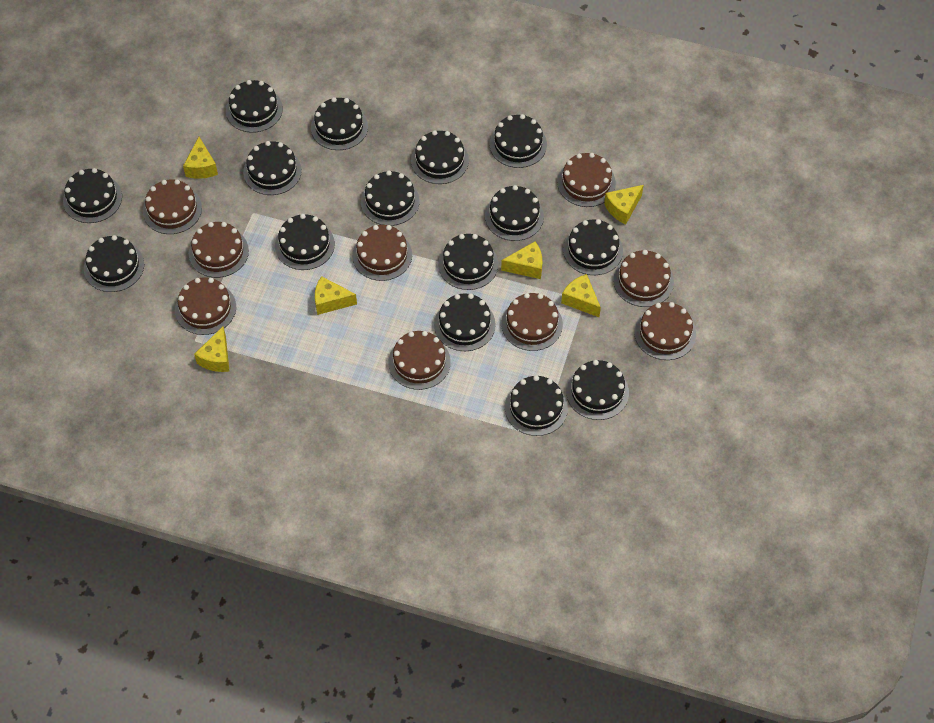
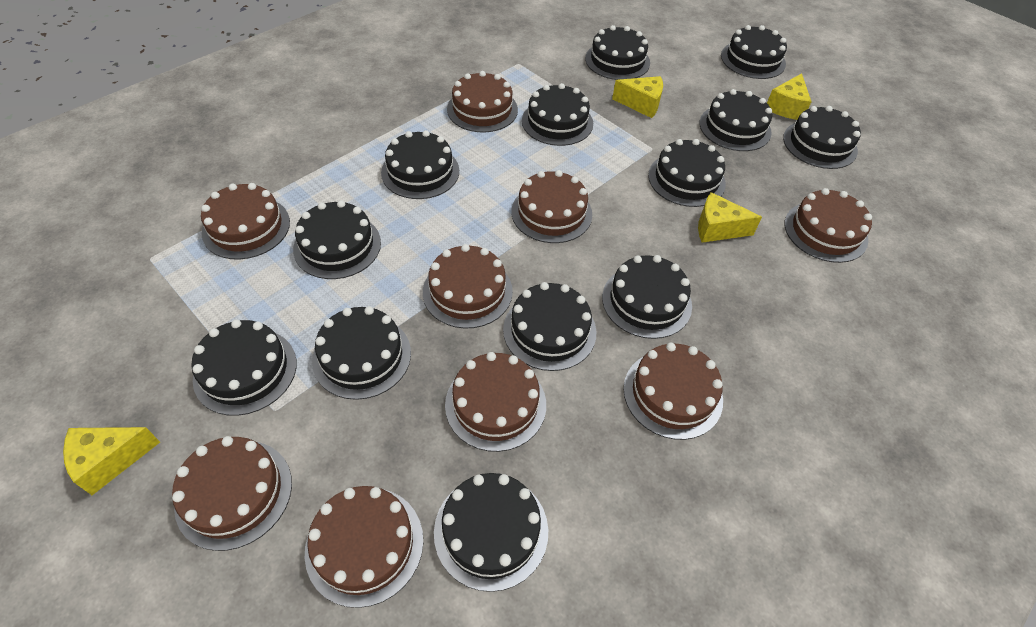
black cake: 15 -> 13
yellow cheese: 6 -> 4

